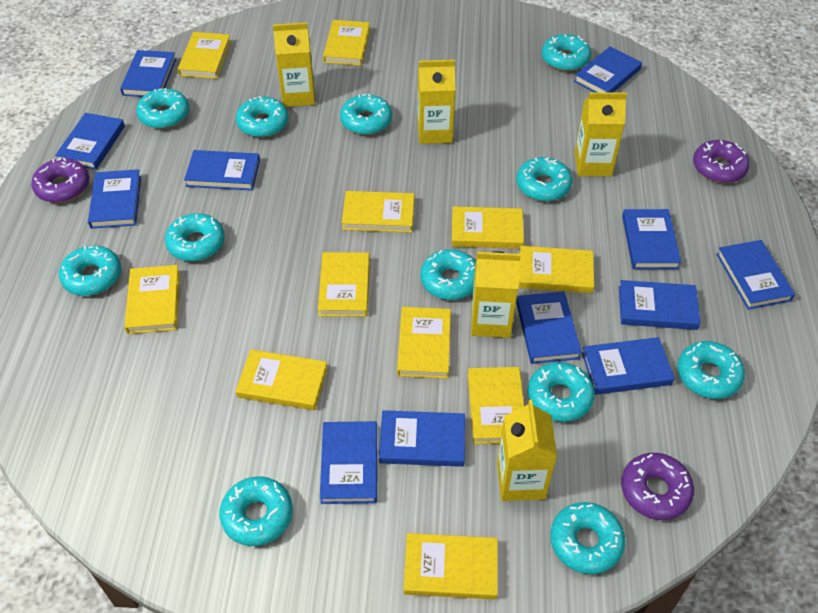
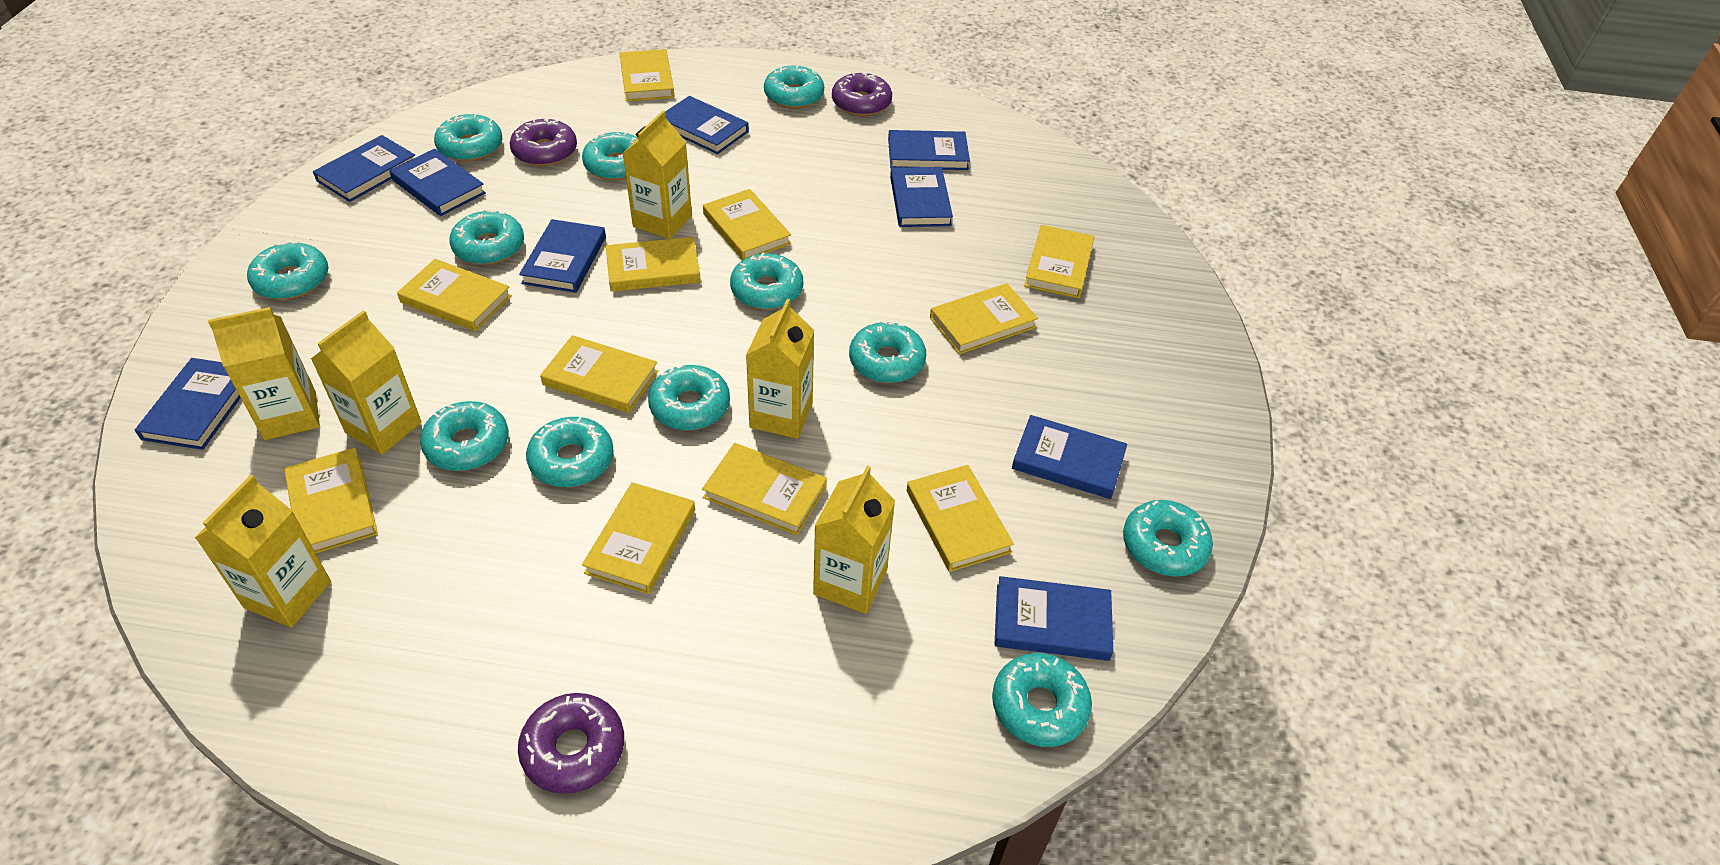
blue book: 12 -> 9
yellow carton: 5 -> 6

